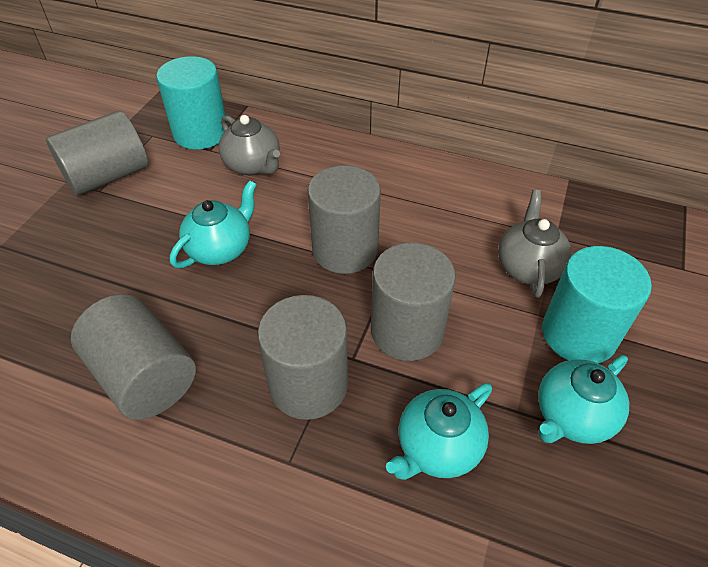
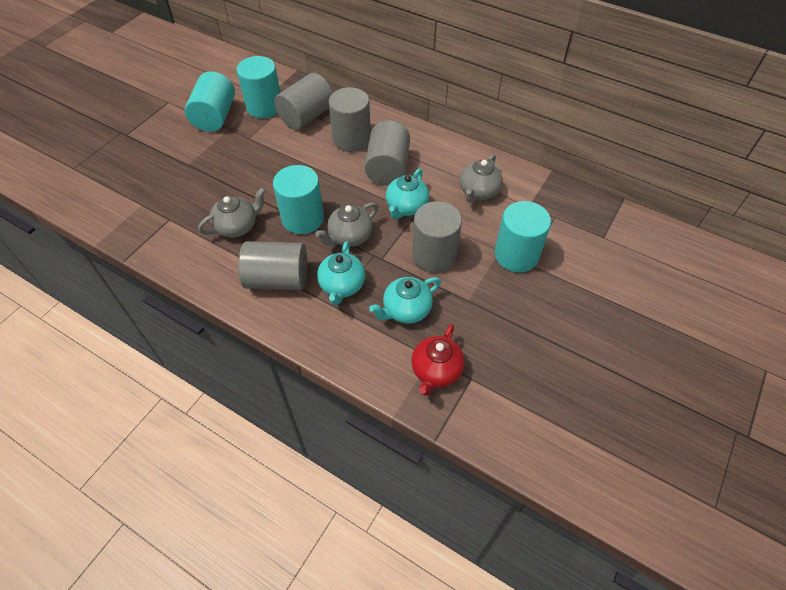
grey teapot: 2 -> 3
red teapot: 0 -> 1
turquoise cylinder: 2 -> 4

